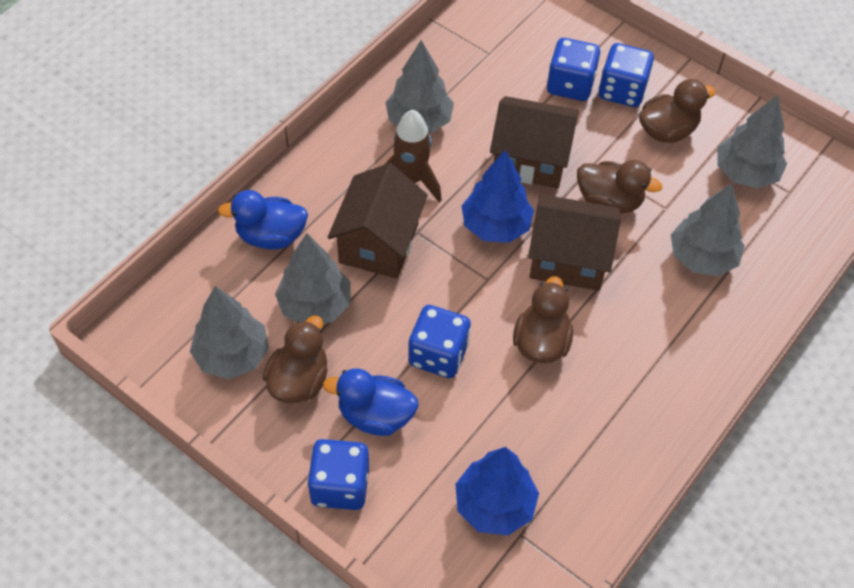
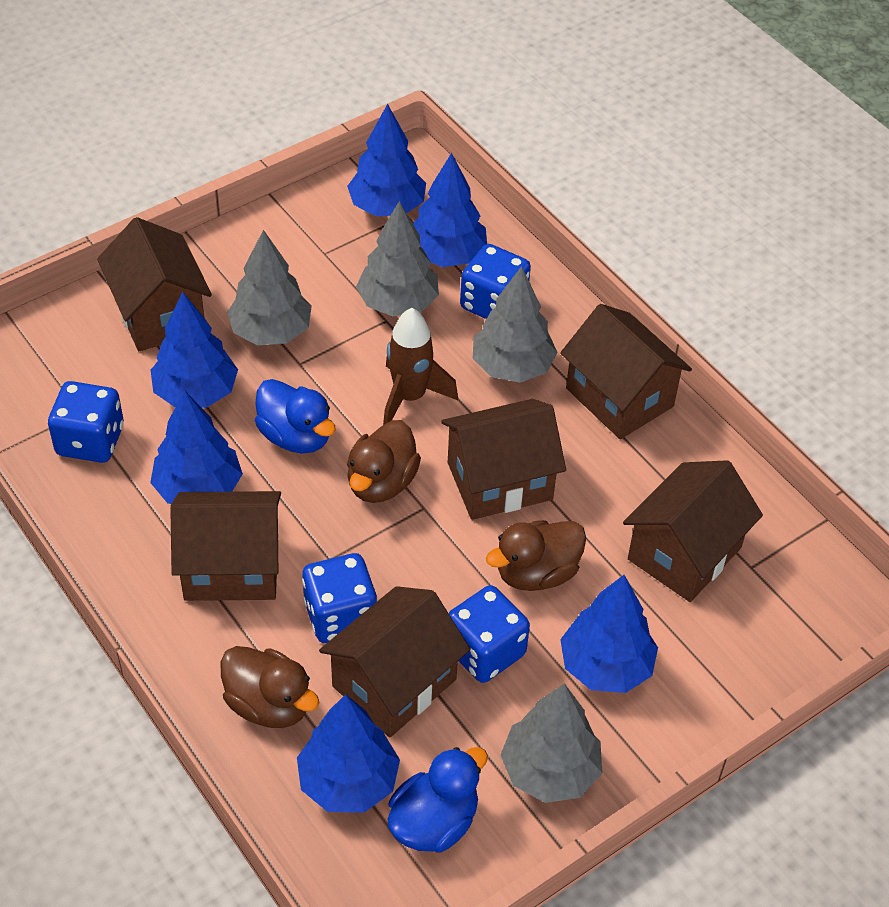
blue tree: 2 -> 6
brown duck: 4 -> 3
brown house: 3 -> 6
grey tree: 5 -> 4

